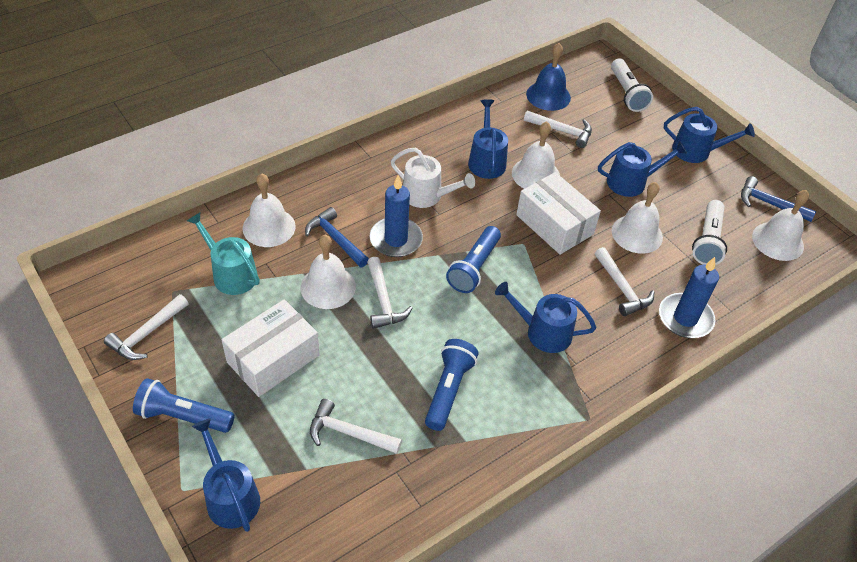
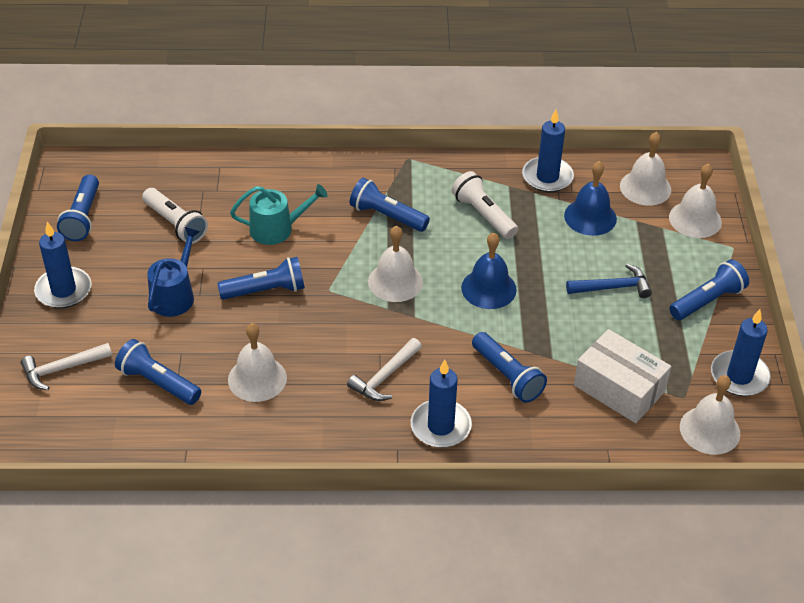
blue bell: 1 -> 2
blue candle: 2 -> 4
blue flashlight: 3 -> 6
blue hammer: 2 -> 1
blue watering can: 5 -> 1
white box: 2 -> 1
white hammer: 5 -> 2
white watering can: 1 -> 0

